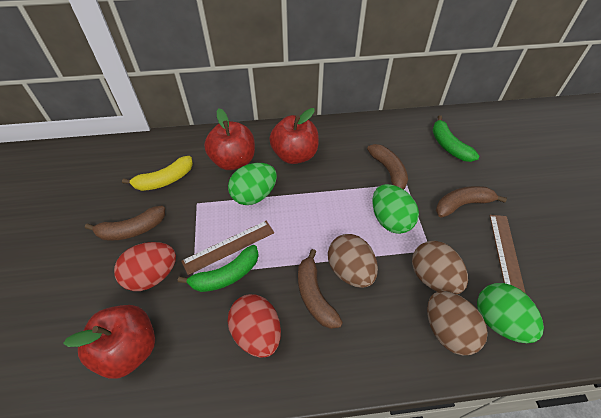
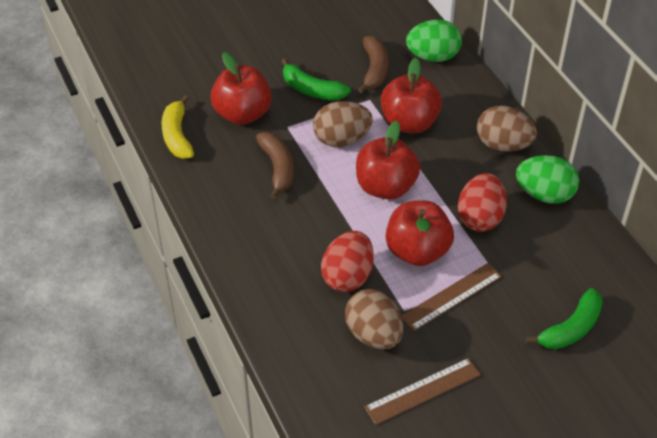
brown banana: 4 -> 2
green egg: 3 -> 2
red apple: 3 -> 4

